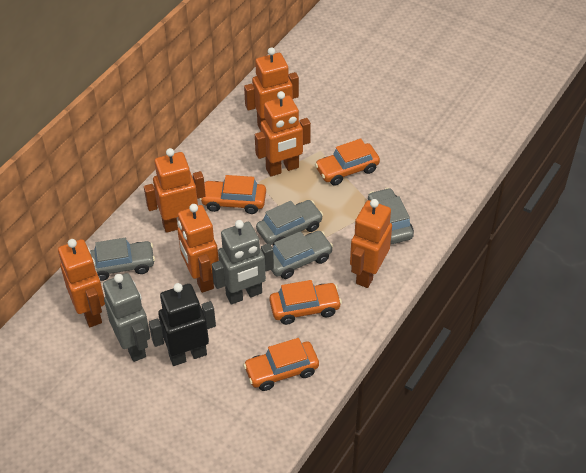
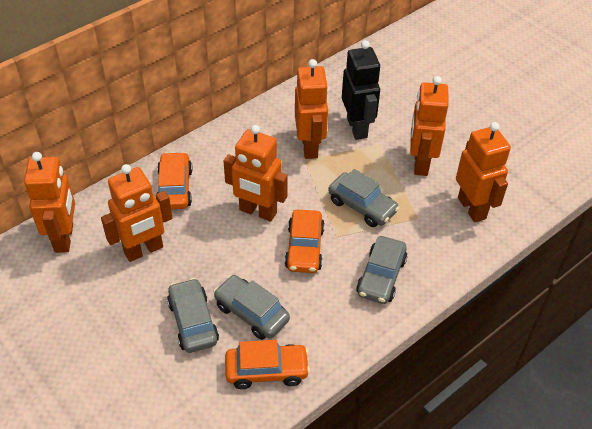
grey robot: 2 -> 0
orange car: 4 -> 3

